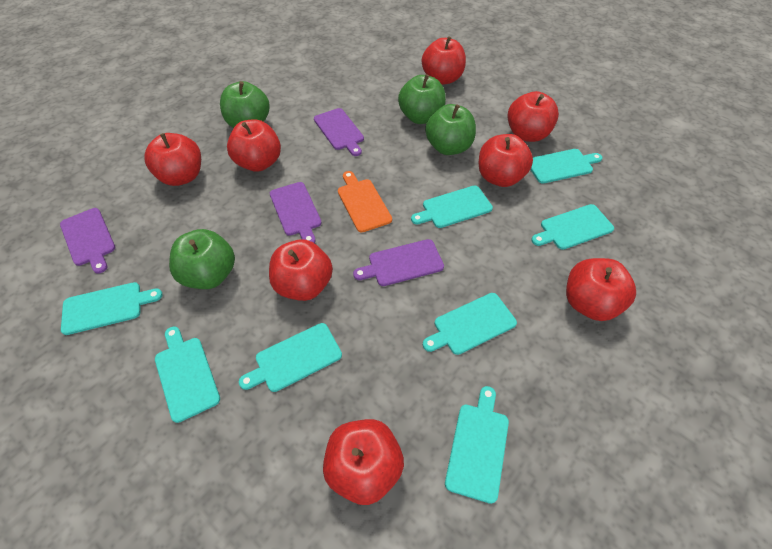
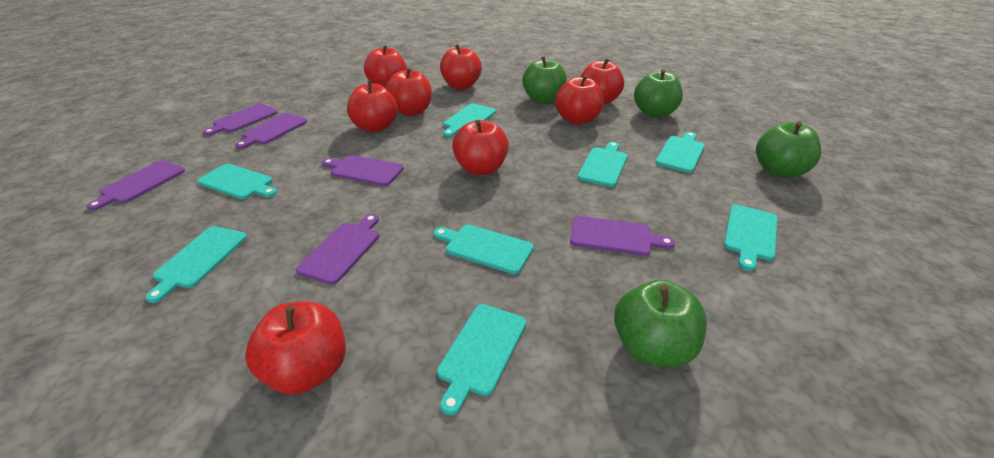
orange cutting board: 1 -> 0
purple cutting board: 4 -> 6

